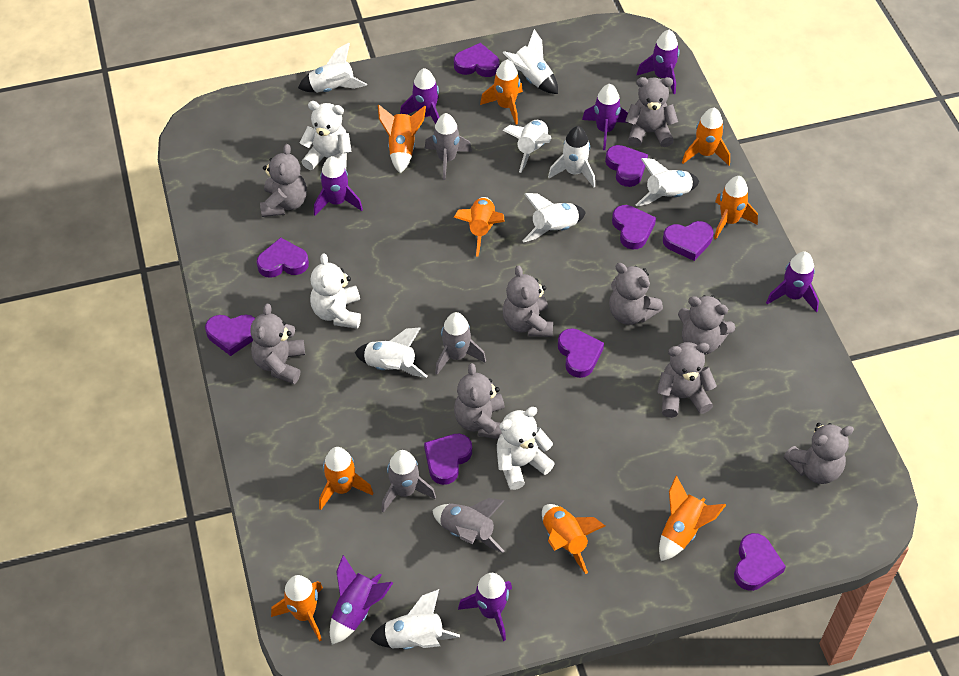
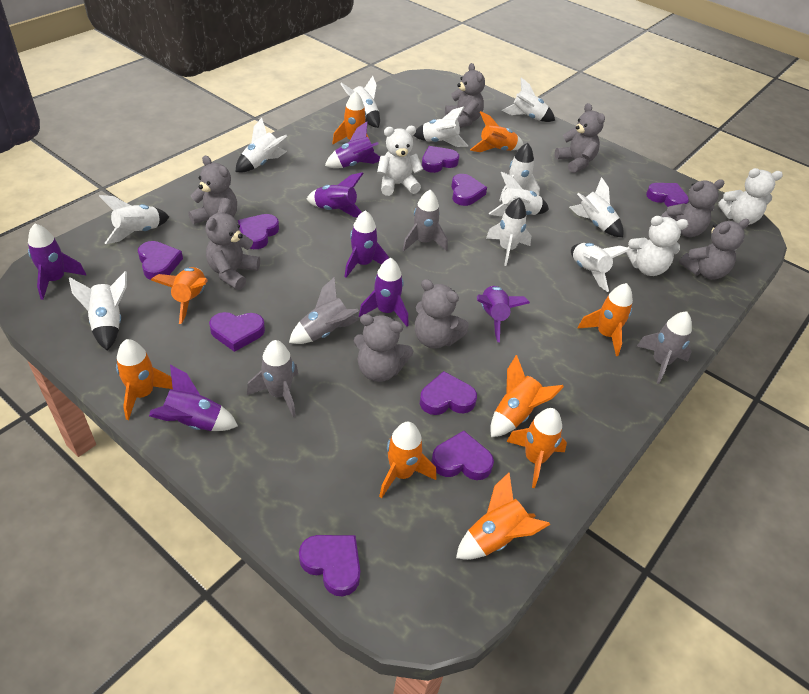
grey teddy bear: 9 -> 8
white rocket: 8 -> 11

